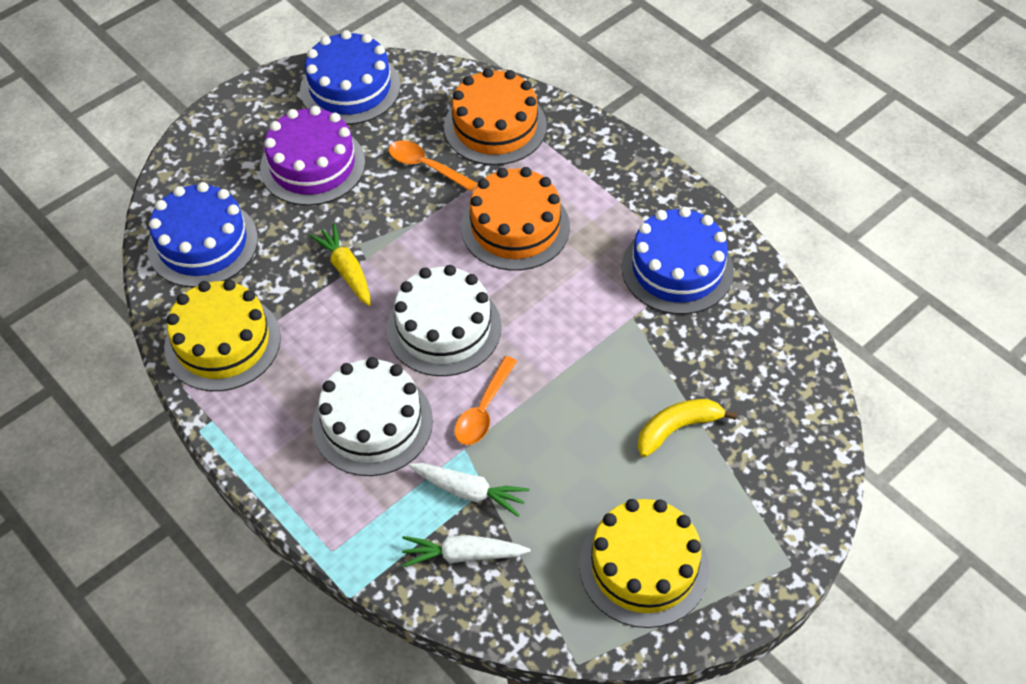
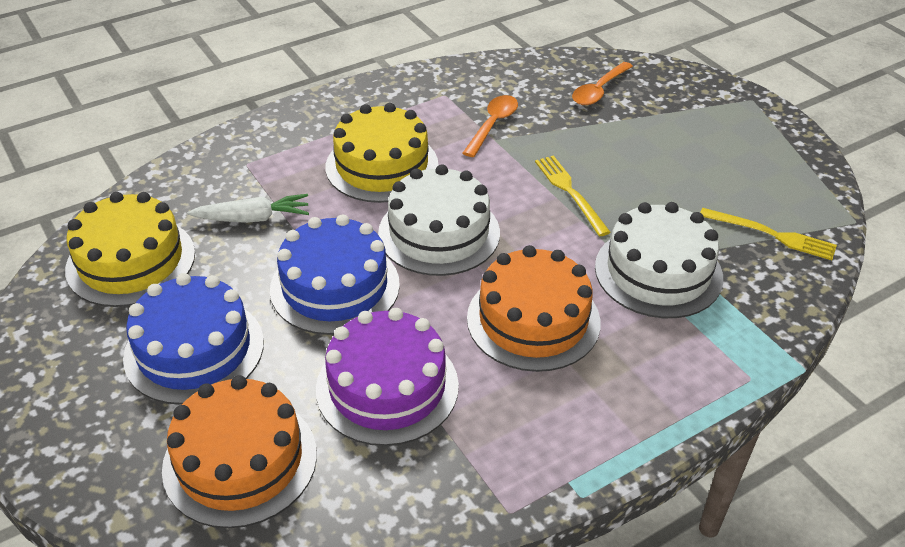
blue cake: 3 -> 2
white carrot: 2 -> 1
yellow banana: 1 -> 0
yellow carrot: 1 -> 0
yellow fork: 0 -> 2

